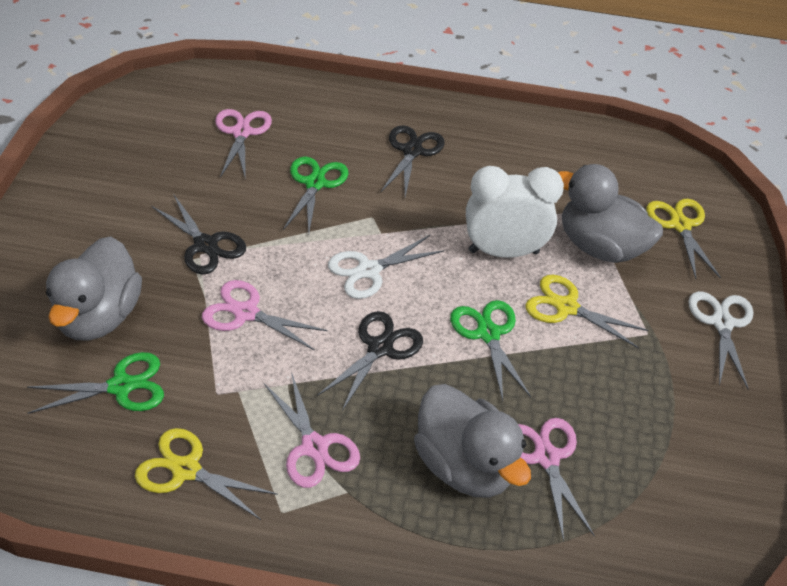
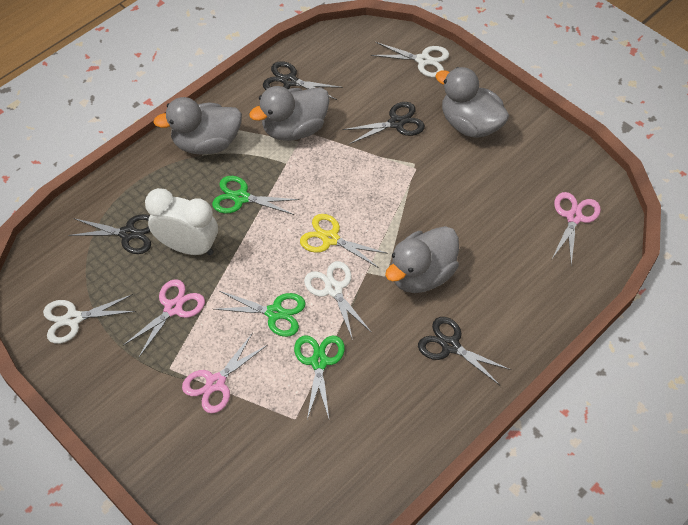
black scissors: 3 -> 4
grey duck: 3 -> 4
pink scissors: 4 -> 3
white scissors: 2 -> 3
yellow scissors: 3 -> 1

